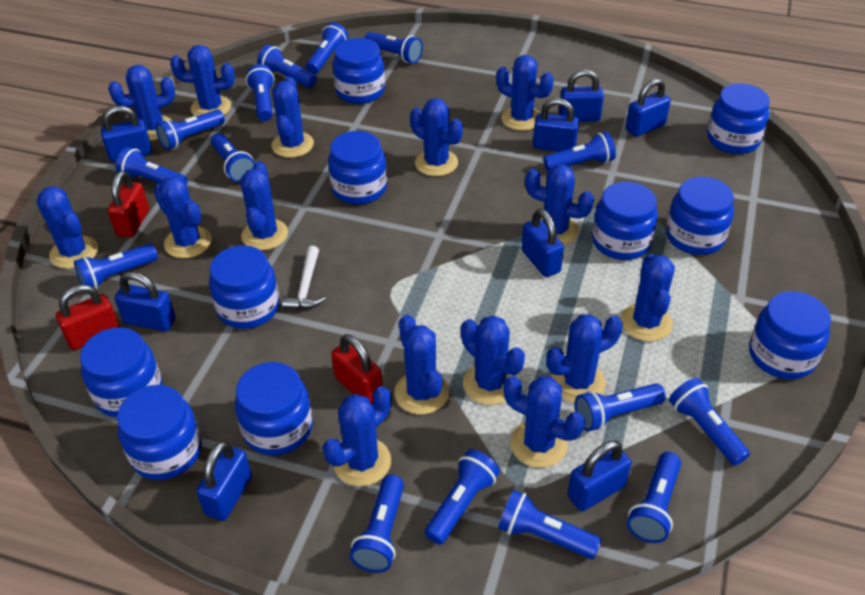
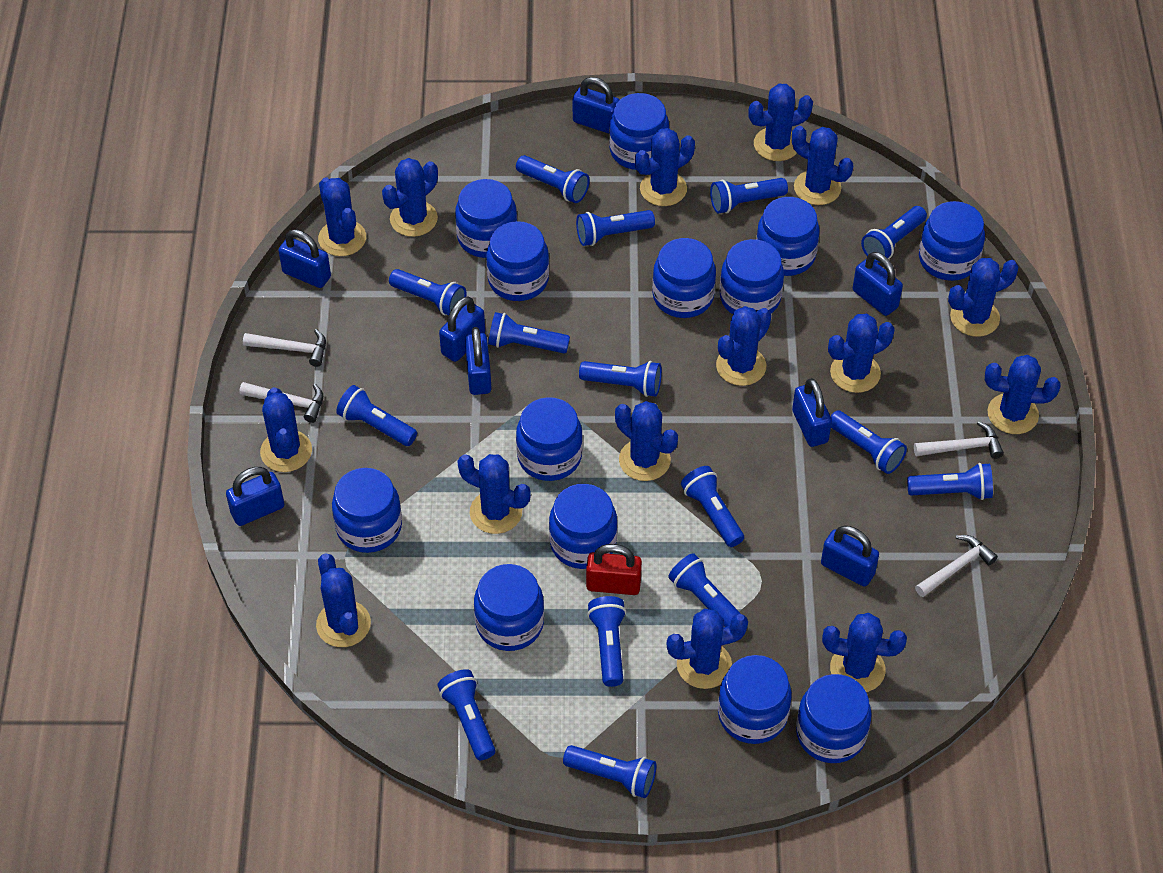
blue jar: 10 -> 13
red padlock: 3 -> 1
white hammer: 1 -> 4

